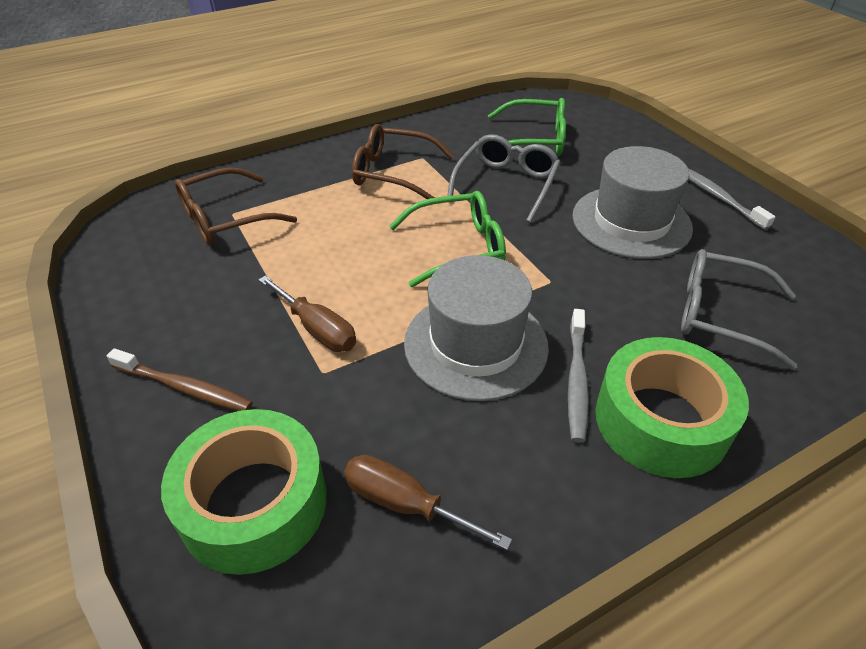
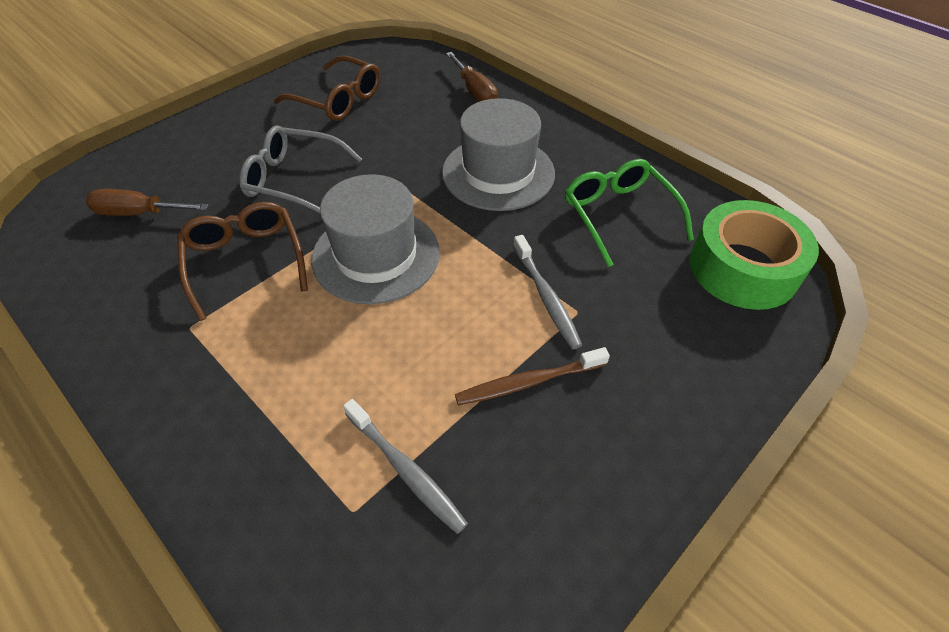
green glasses: 2 -> 1
green tape: 2 -> 1
grey glasses: 2 -> 1

